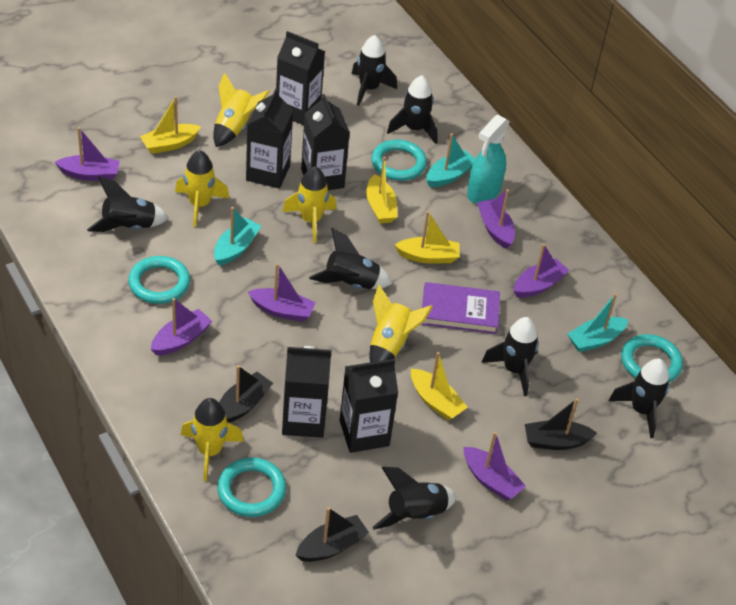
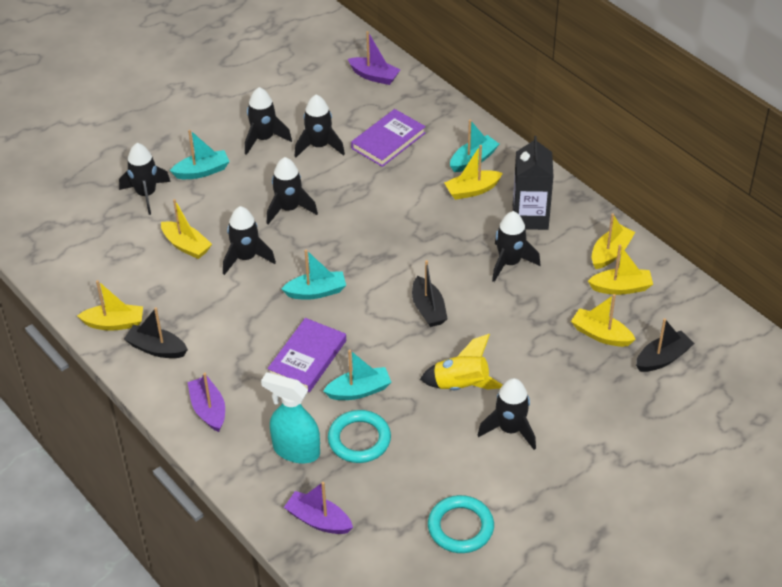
black carton: 5 -> 1
purple boat: 6 -> 3
purple book: 1 -> 2
turquoise boat: 3 -> 4
turquoise ring: 4 -> 2
yellow boat: 4 -> 6
yellow rocket: 5 -> 1

